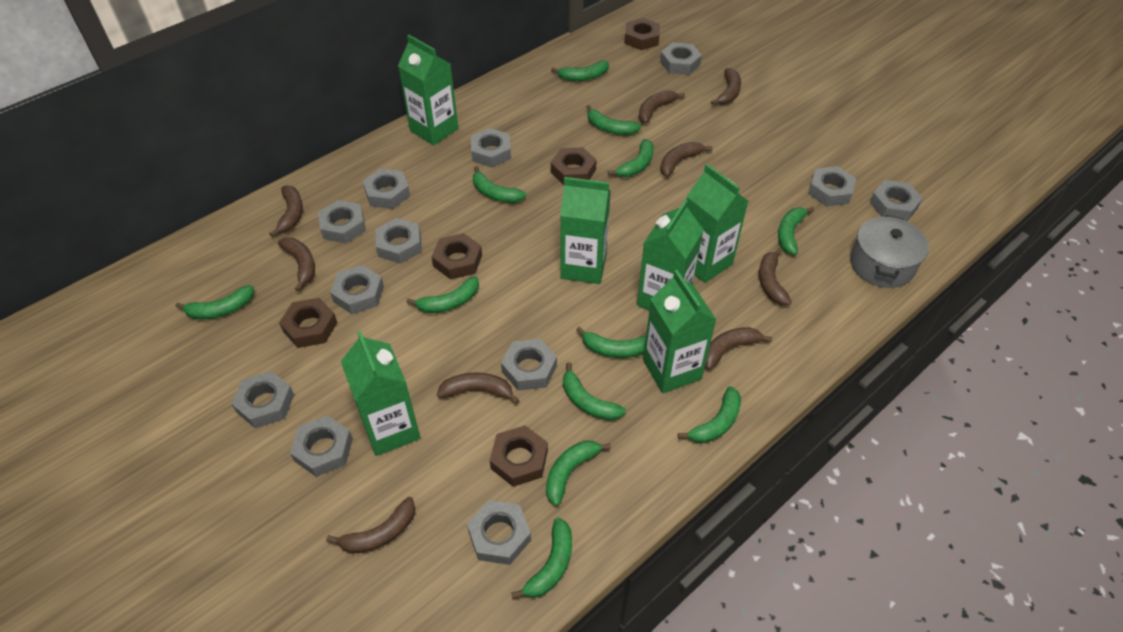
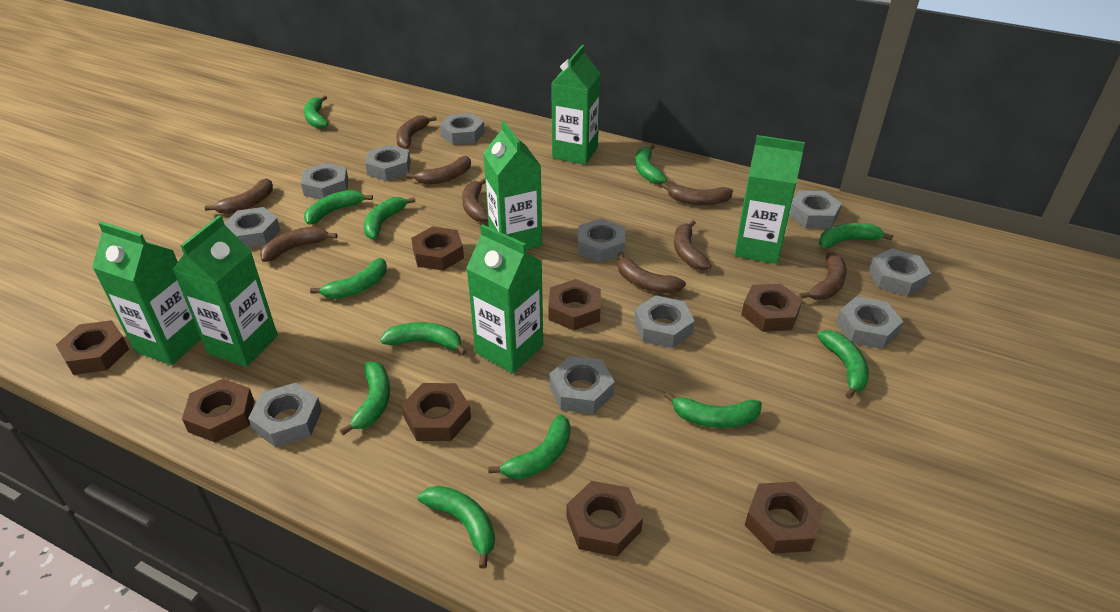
brown nut: 5 -> 8
grey nut: 12 -> 11
grey pot: 1 -> 0

